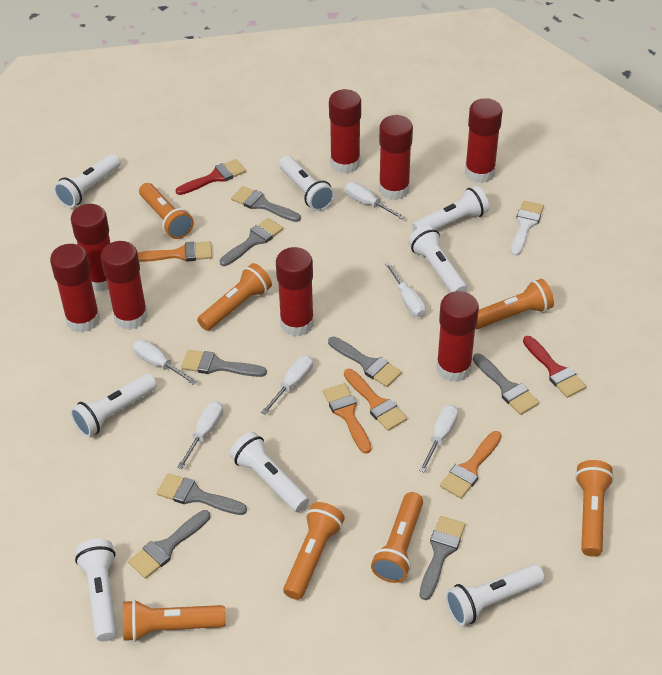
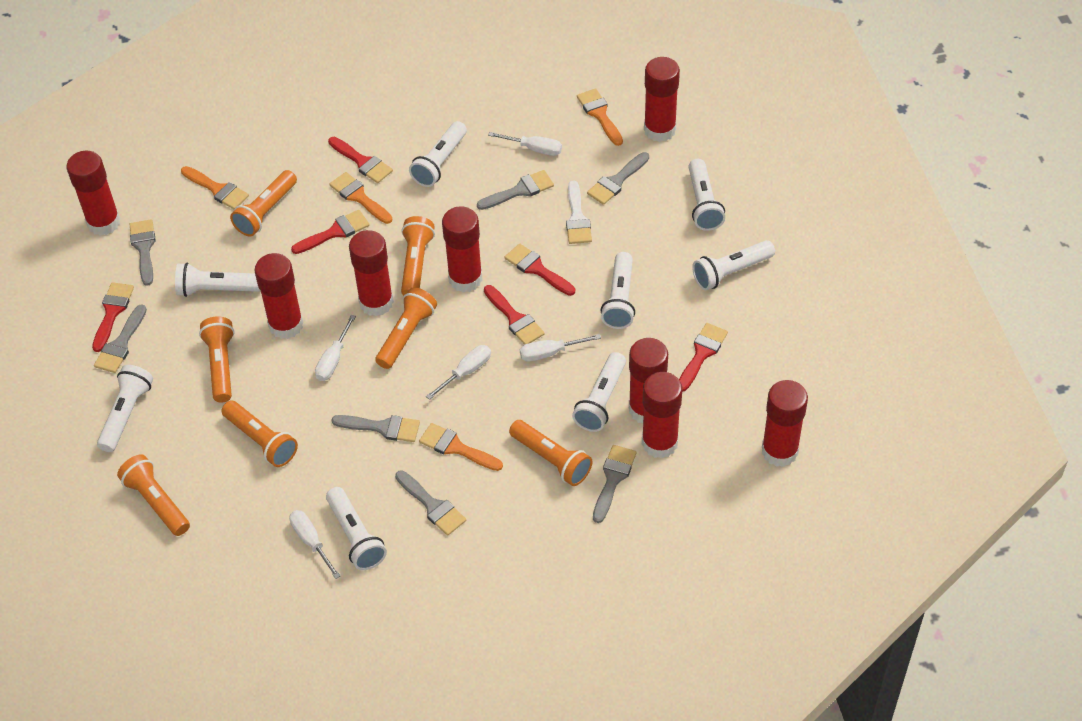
grey brush: 8 -> 7
red brush: 2 -> 6
white screwdriver: 6 -> 5

